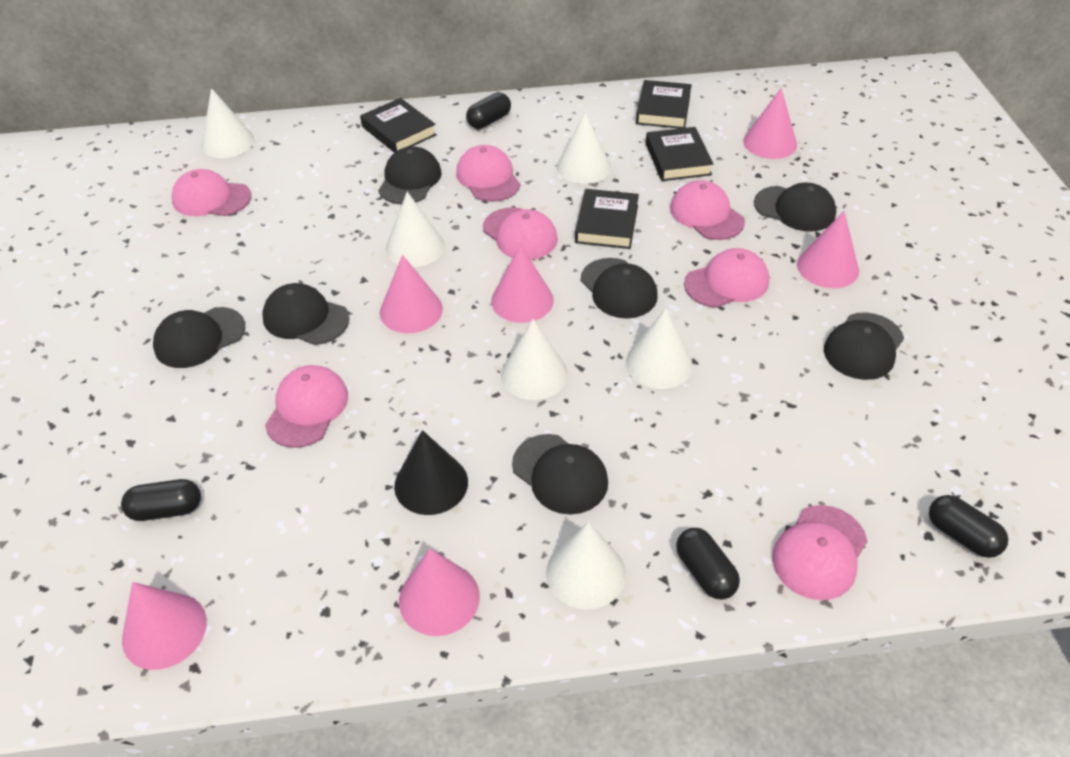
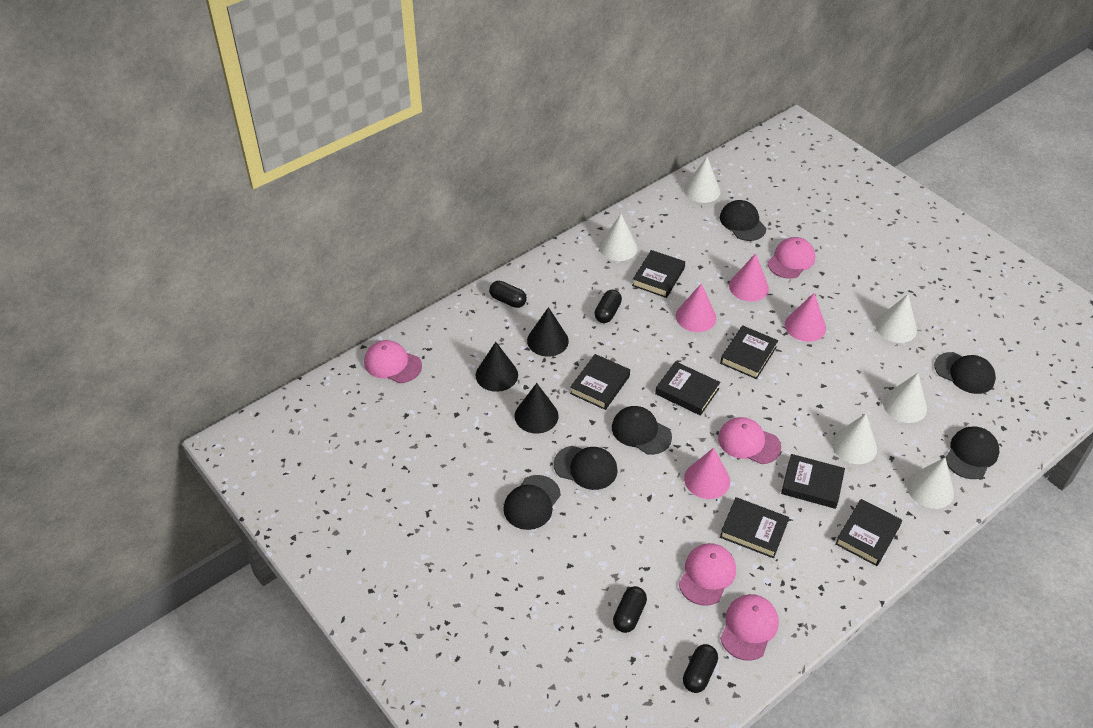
black book: 4 -> 7
black cap: 7 -> 6
black cone: 1 -> 3
pink cap: 7 -> 5
pink cone: 6 -> 4

